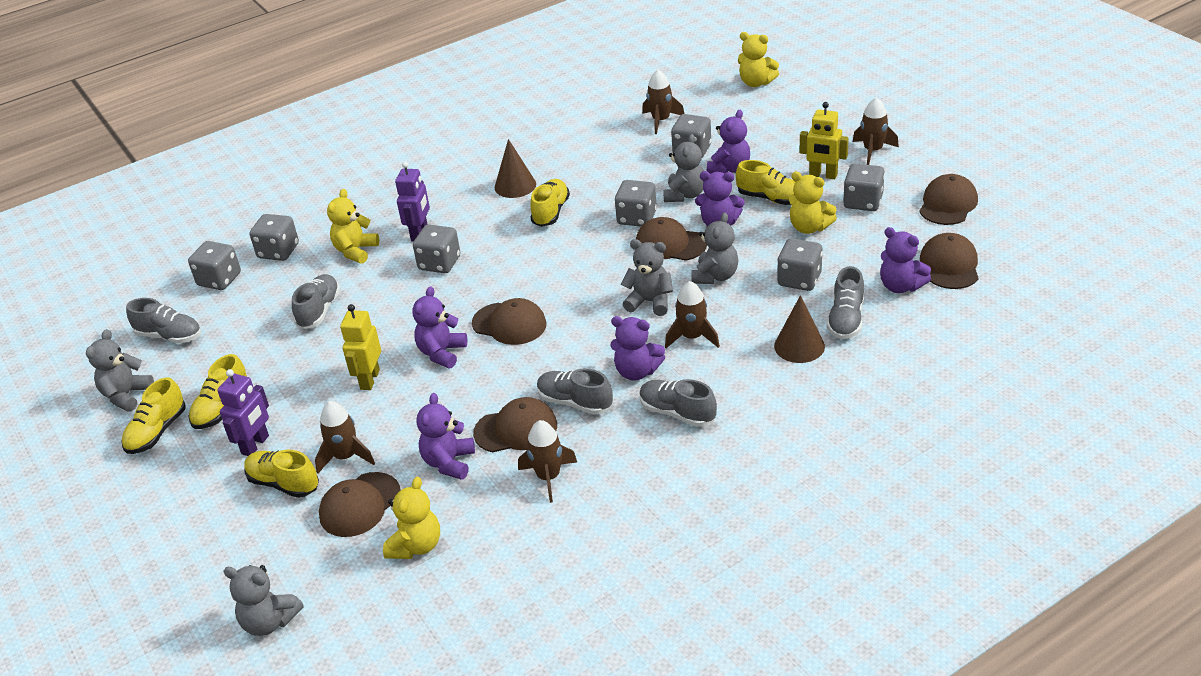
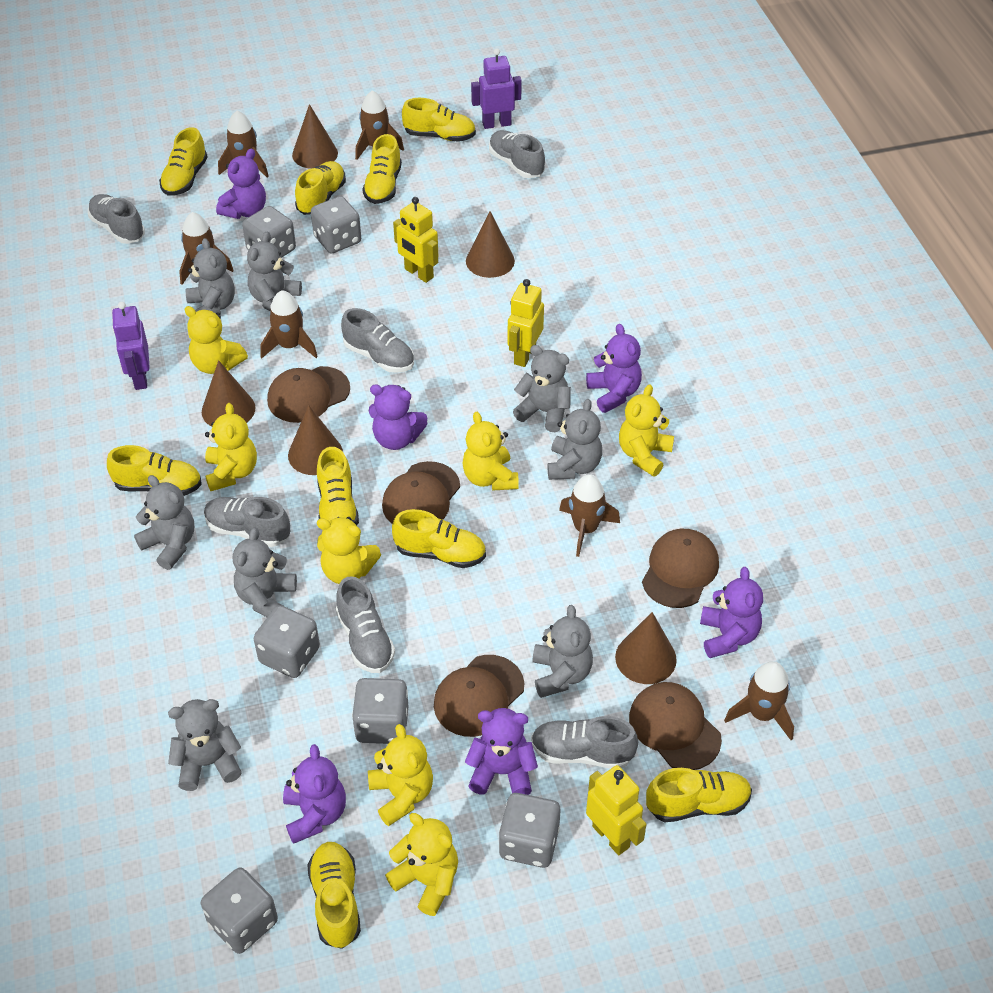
brown cap: 6 -> 5
brown cone: 2 -> 5
brown rocket: 5 -> 6
grey dice: 7 -> 6
grey shoe: 5 -> 6
grey teddy bear: 5 -> 8
yellow robot: 2 -> 3
yellow shoe: 5 -> 9
yellow teddy bear: 4 -> 7

